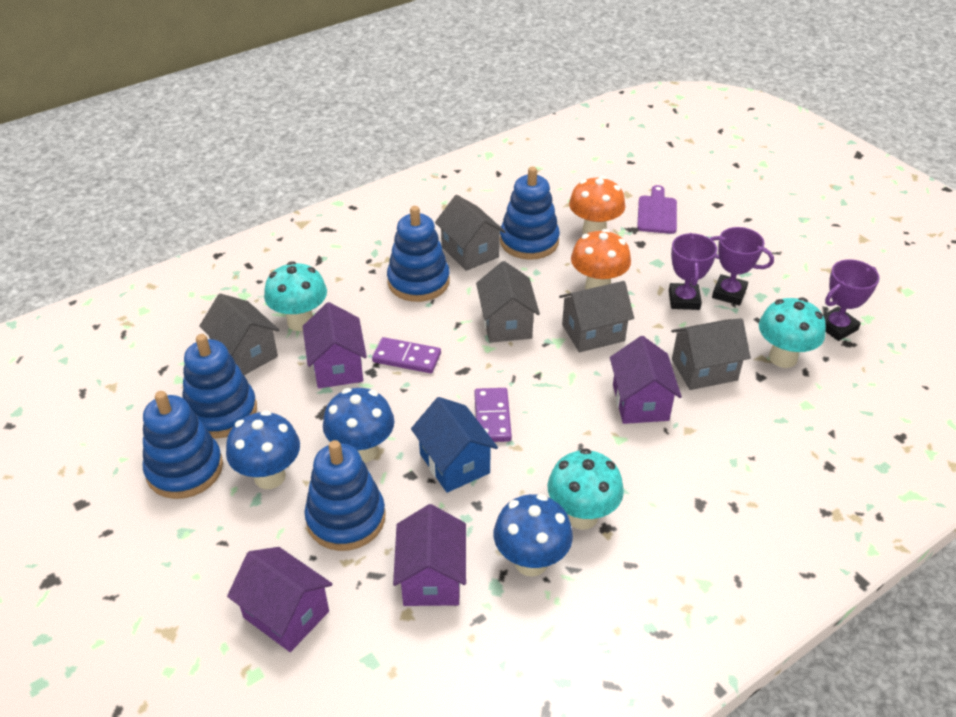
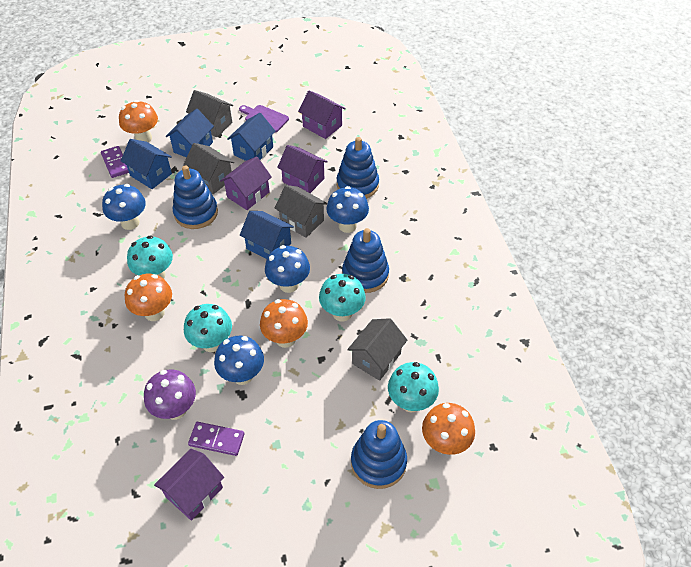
blue house: 1 -> 4
blue mushroom: 3 -> 4
blue stacking toy: 5 -> 4
grey house: 5 -> 4
orange mushroom: 2 -> 4
purple mushroom: 0 -> 1
purple trophy: 3 -> 0
turquoise mushroom: 3 -> 4

